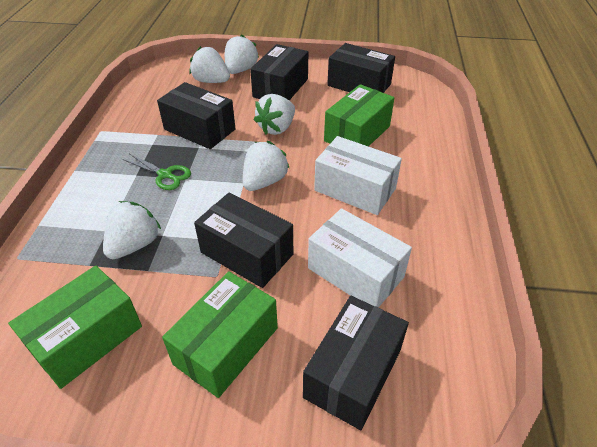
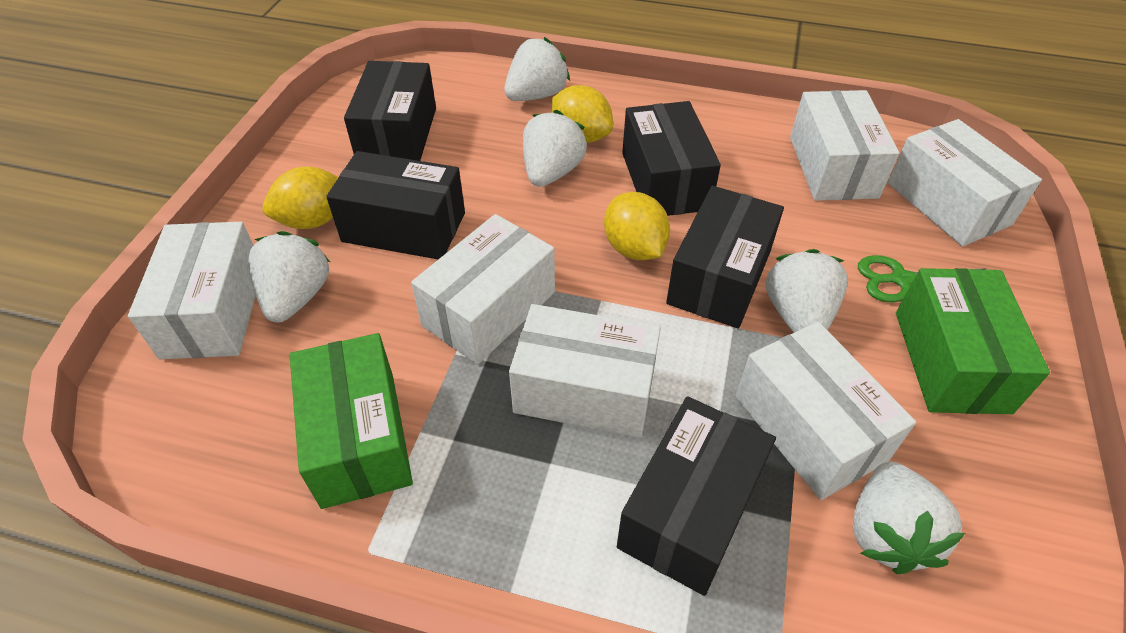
green box: 3 -> 2
white box: 2 -> 6
yellow lemon: 0 -> 3

